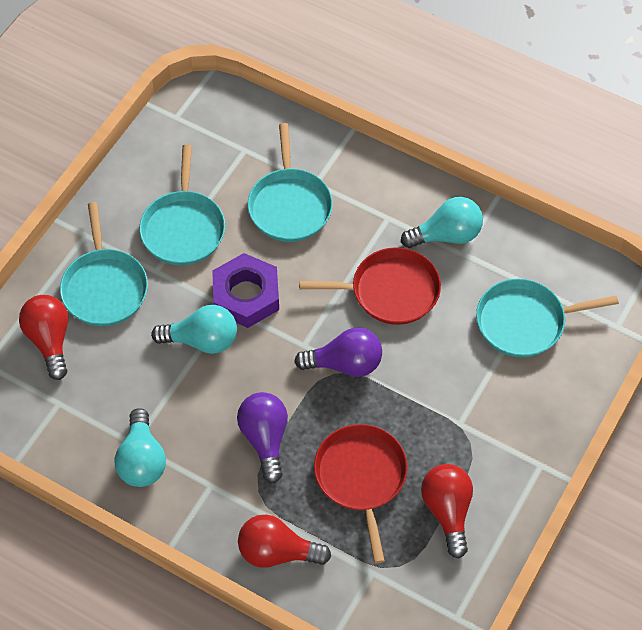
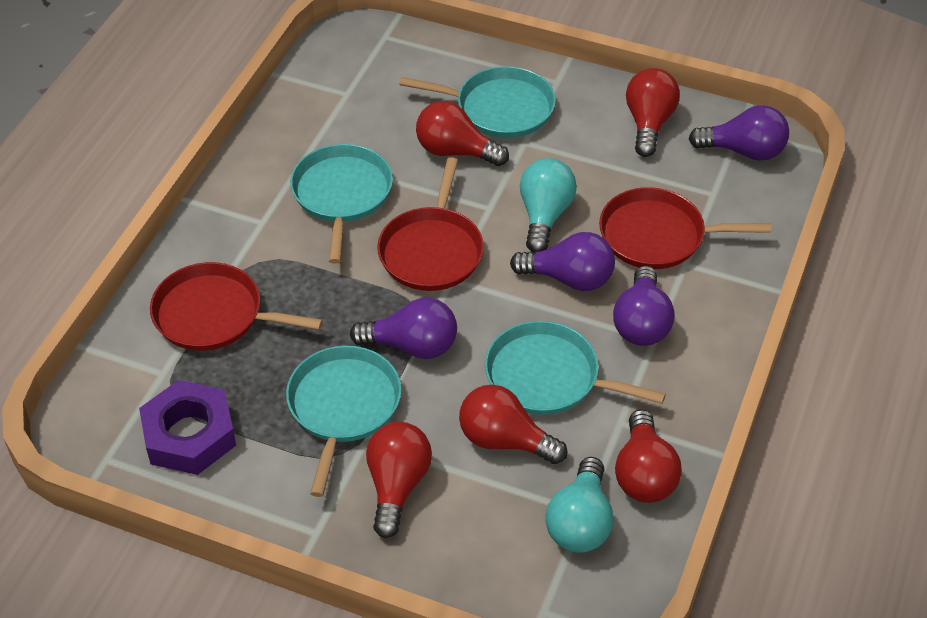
purple light bulb: 2 -> 4
red light bulb: 3 -> 5
red pan: 2 -> 3
turquoise light bulb: 3 -> 2

